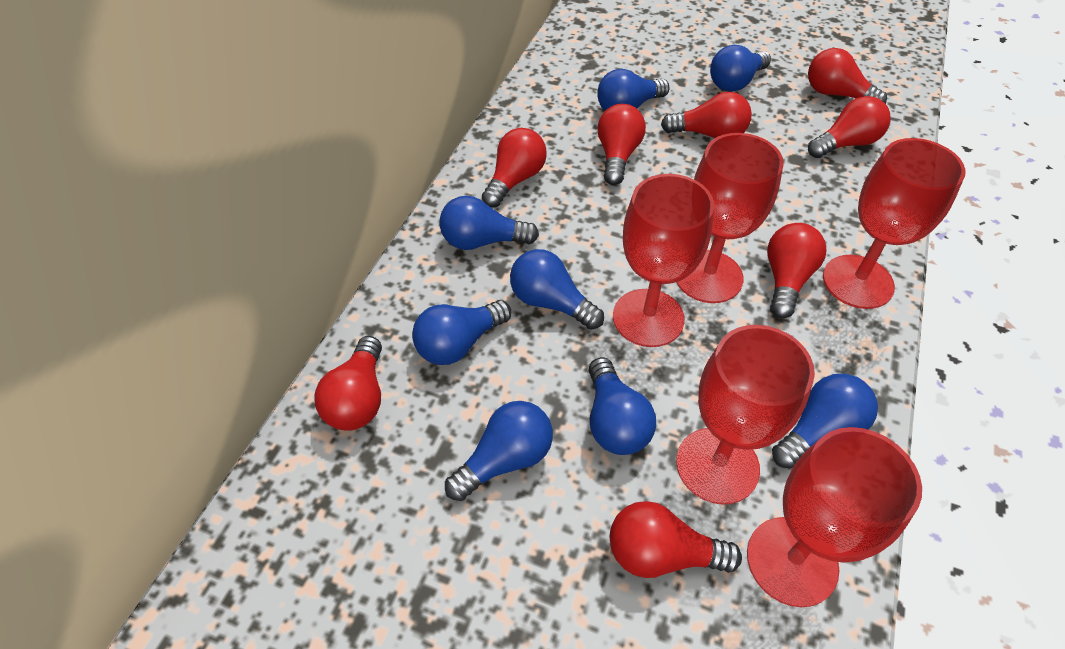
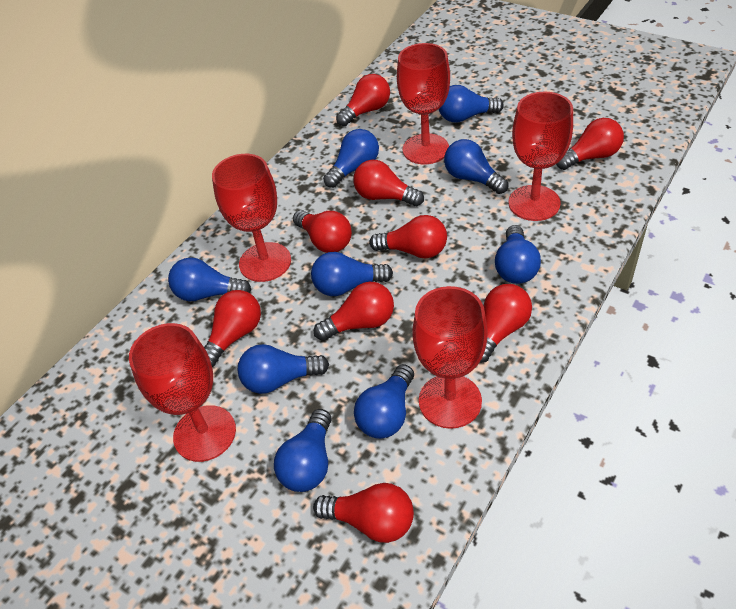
blue light bulb: 8 -> 9
red light bulb: 8 -> 9

